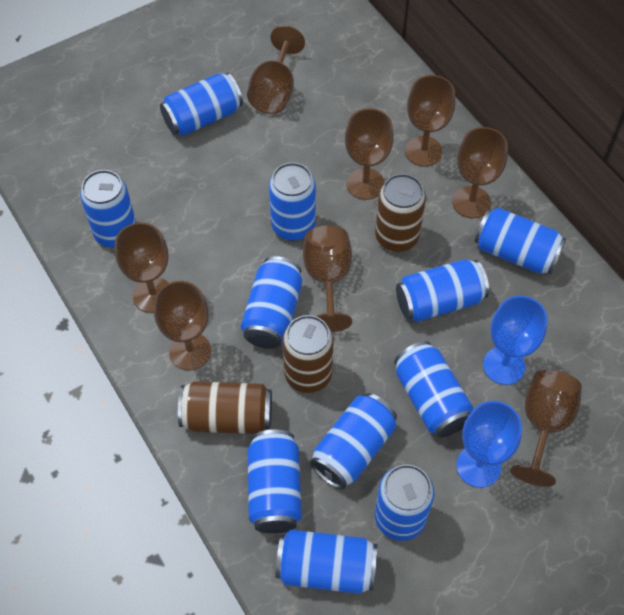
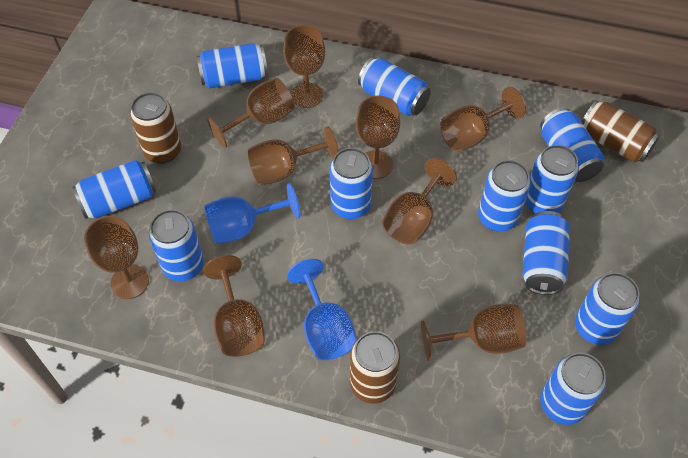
brown goblet: 8 -> 9

